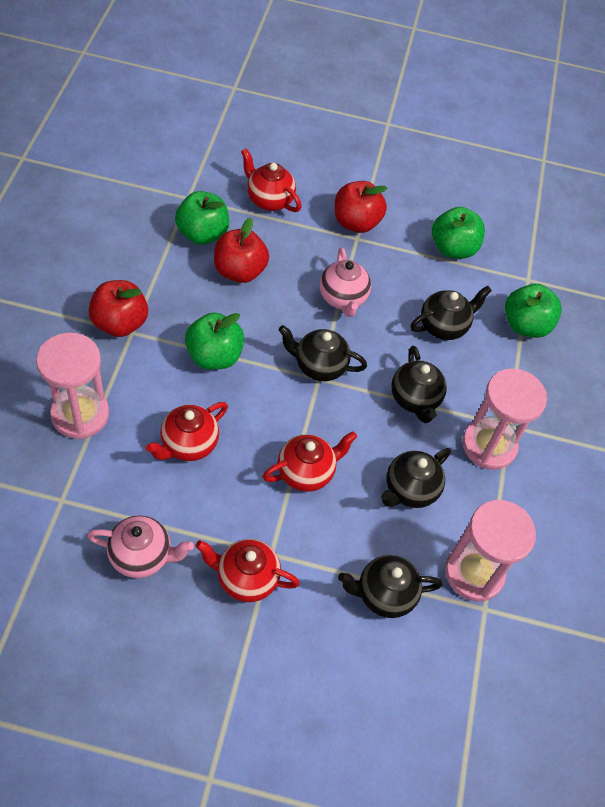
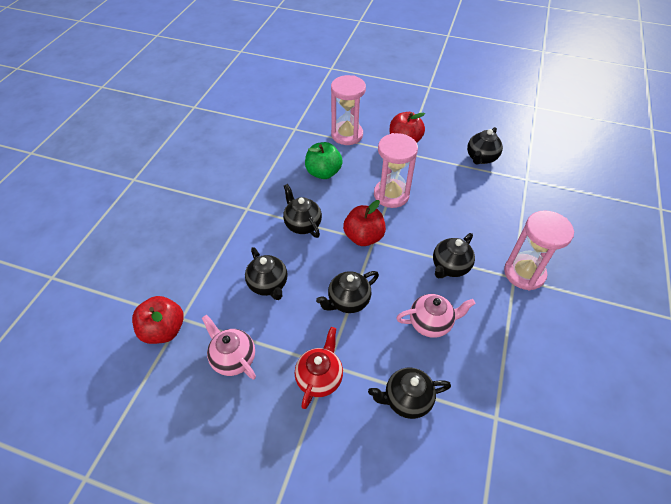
black teapot: 5 -> 6
green apple: 4 -> 1
red teapot: 4 -> 1

